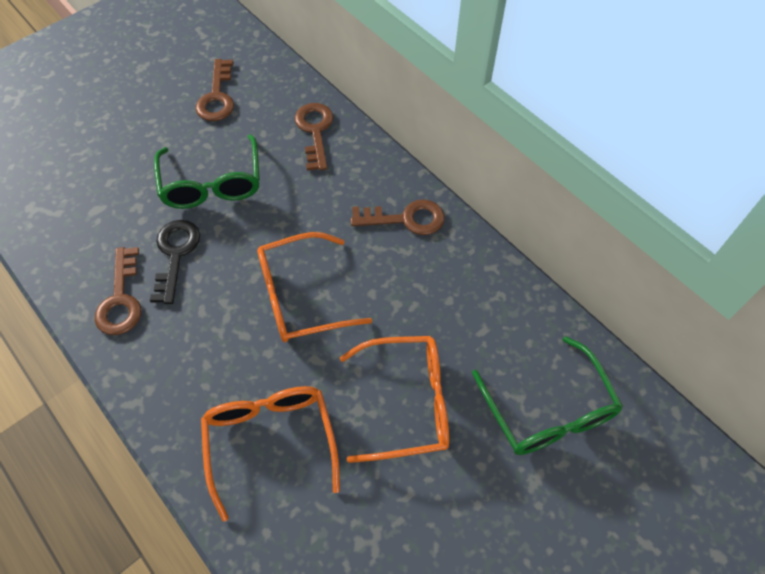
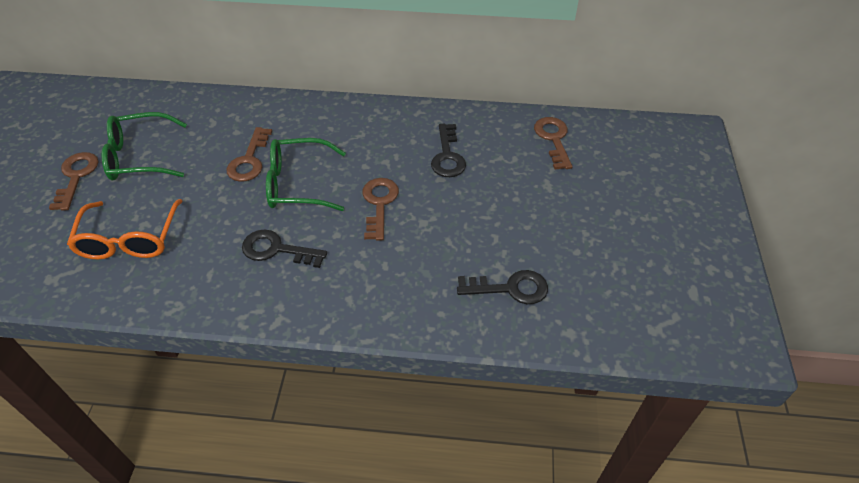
black key: 1 -> 3
orange glasses: 3 -> 1

